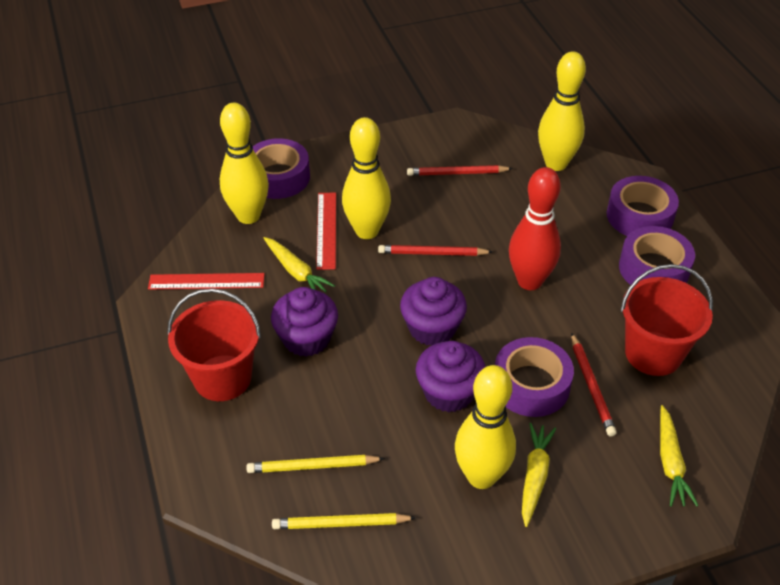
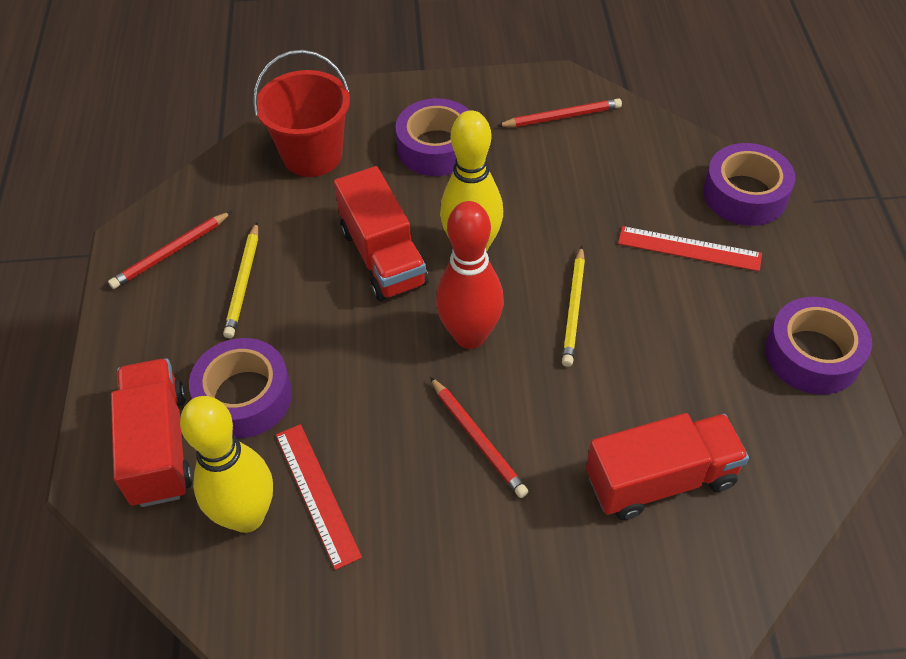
purple cupcake: 3 -> 0
red bucket: 2 -> 1
red truck: 0 -> 3
yellow bowling pin: 4 -> 2
yellow carrot: 3 -> 0

